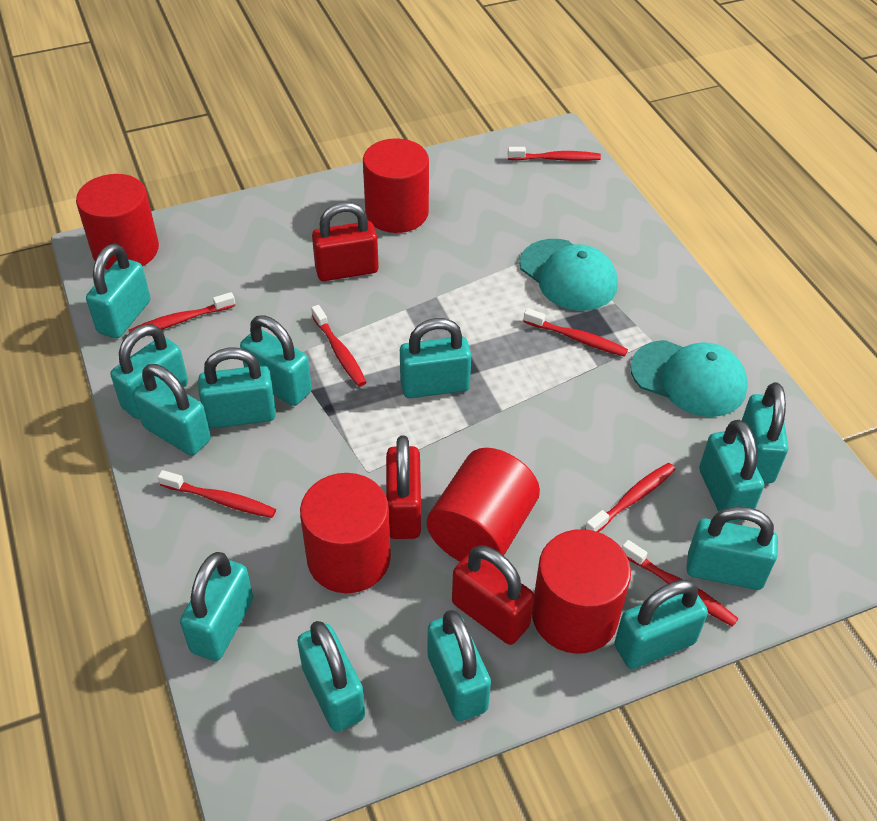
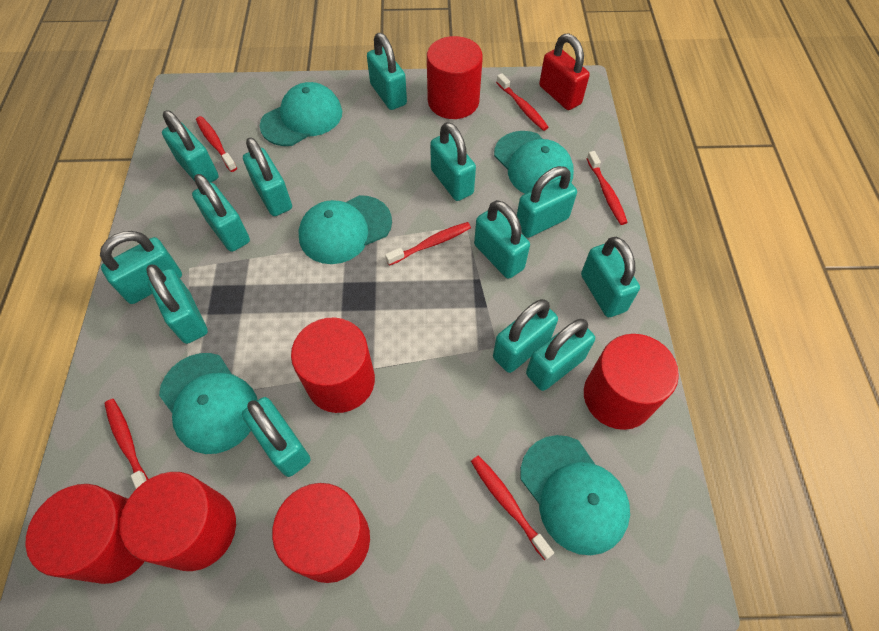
red cylinder: 5 -> 6
red padlock: 3 -> 1
red toothbrush: 7 -> 6
turquoise cap: 2 -> 5

